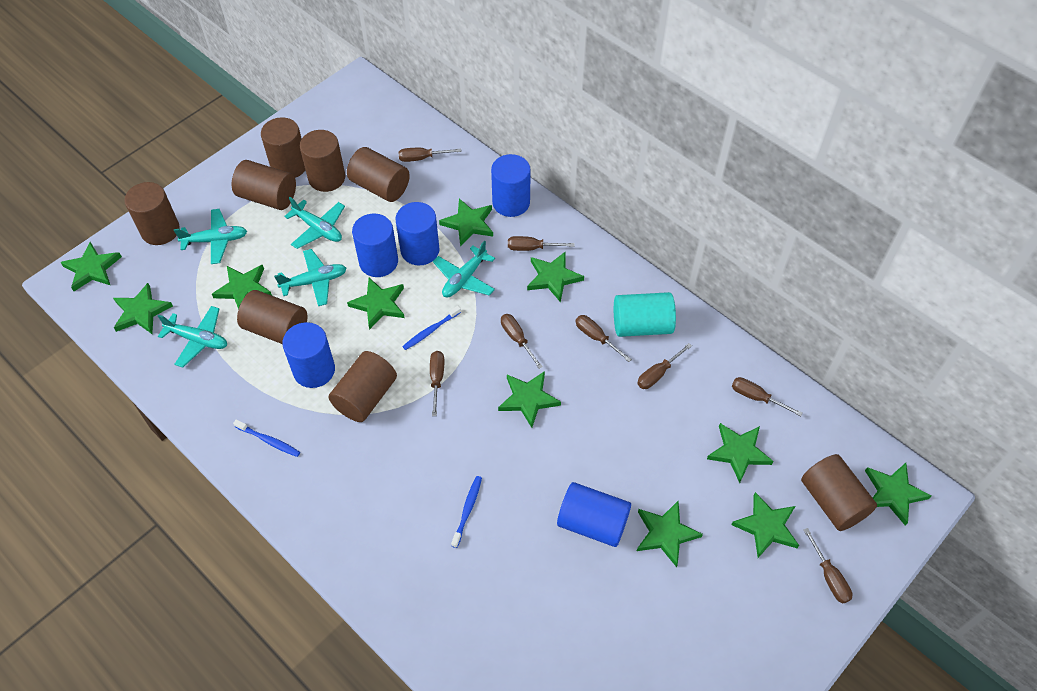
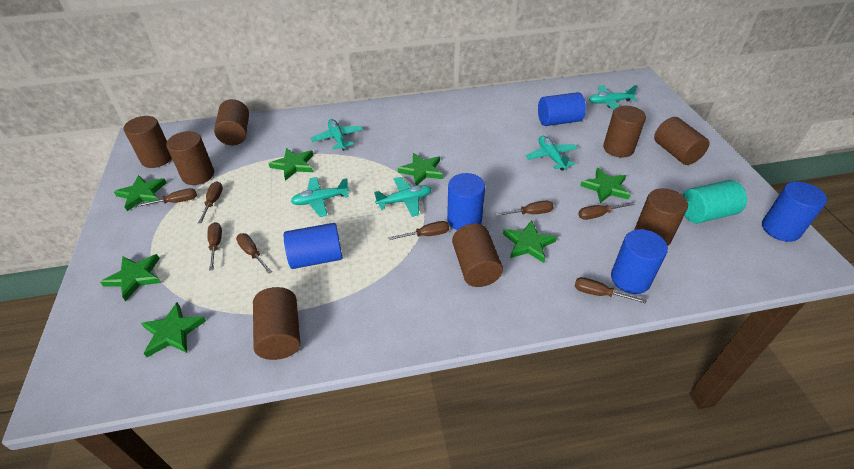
blue toothbrush: 3 -> 0
green star: 11 -> 7

